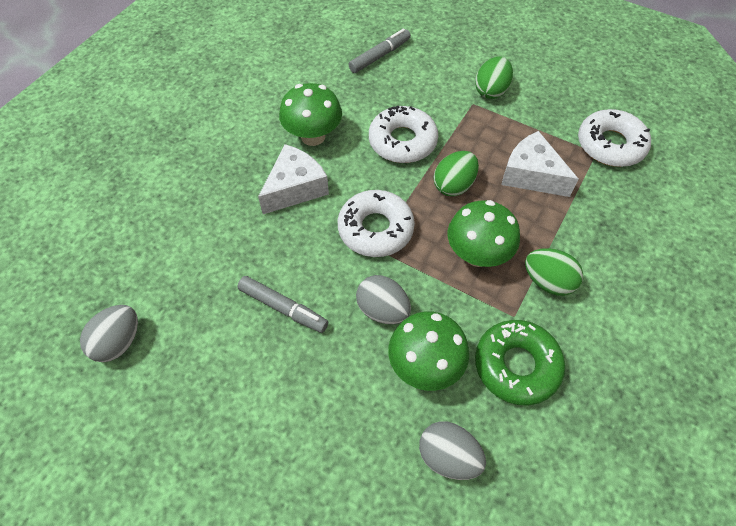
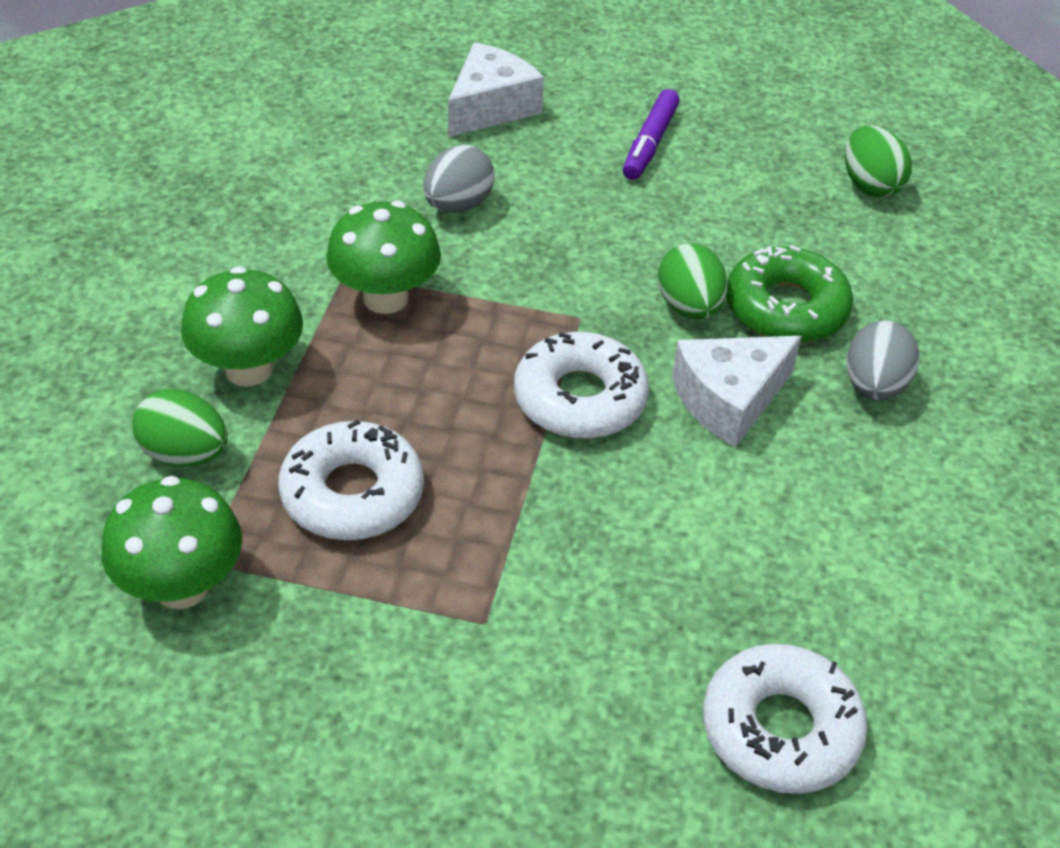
grey egg: 3 -> 2
grey marker: 2 -> 0
purple marker: 0 -> 1

